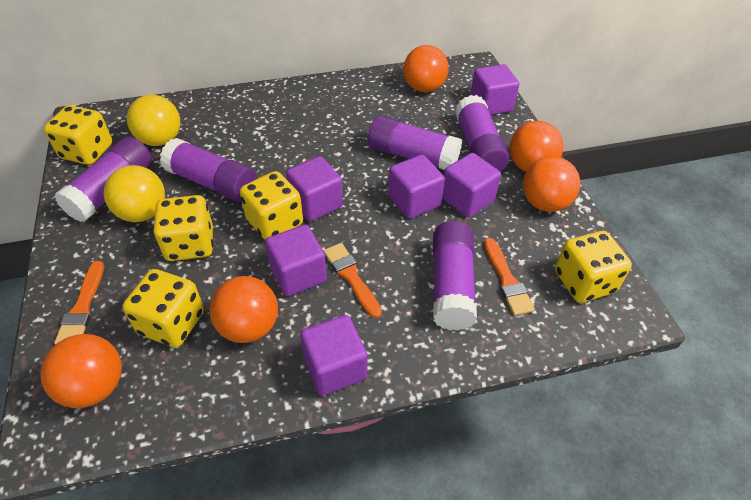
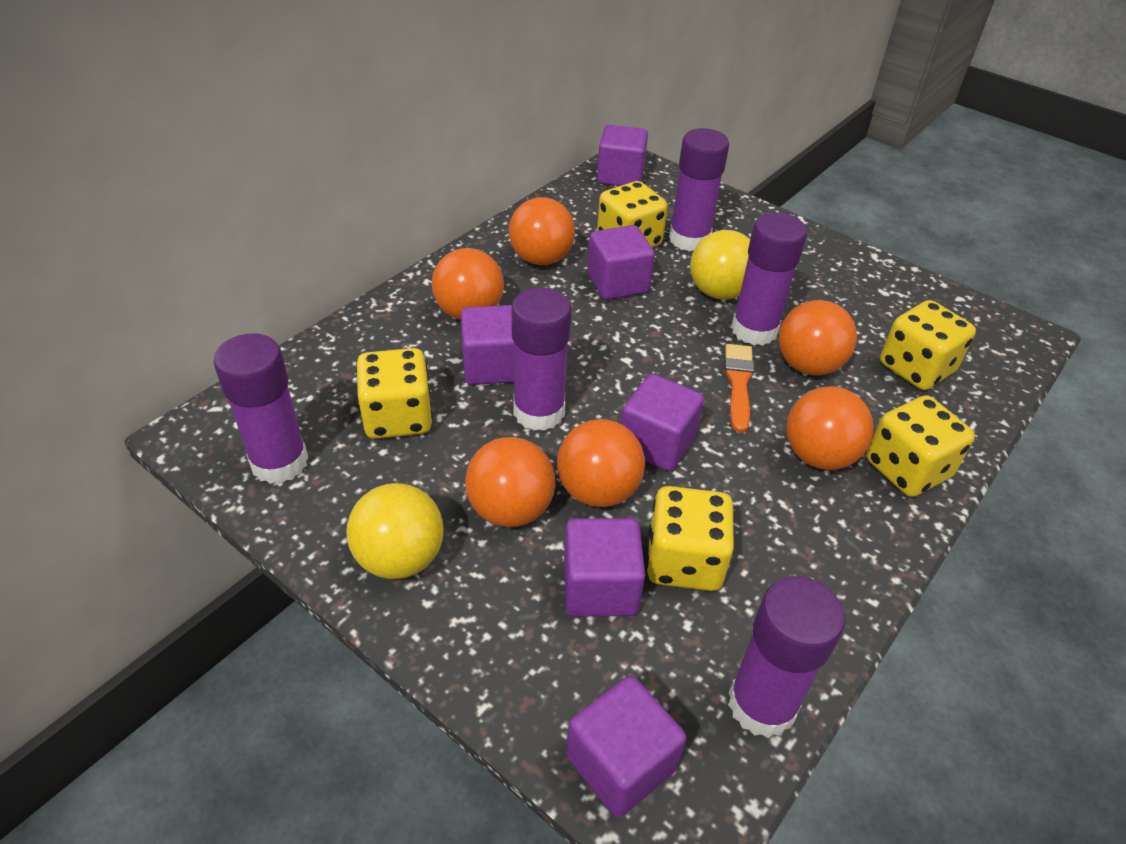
orange ball: 5 -> 6
orange brush: 3 -> 1

